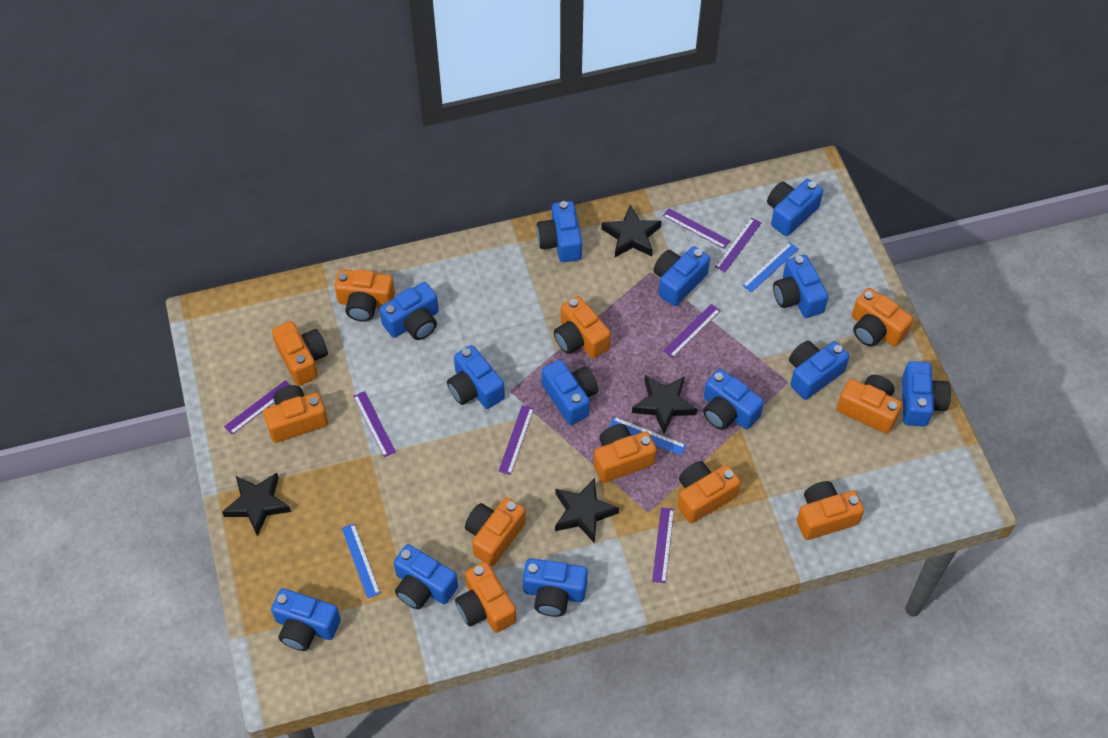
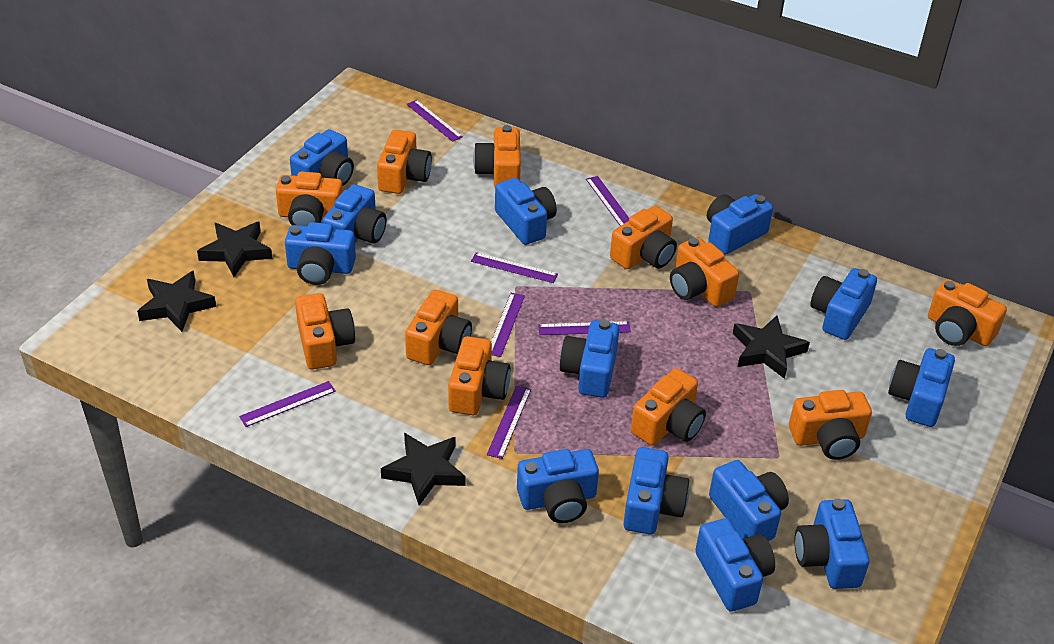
blue ruler: 3 -> 0

